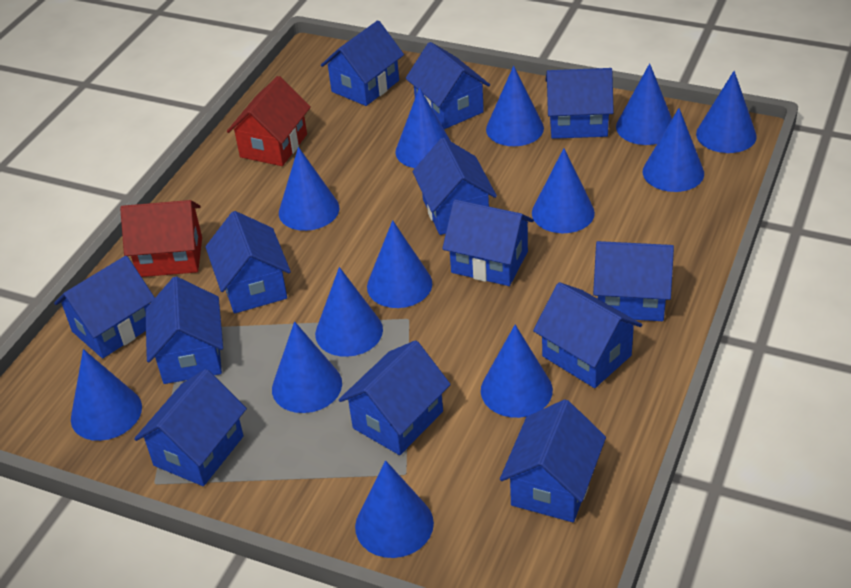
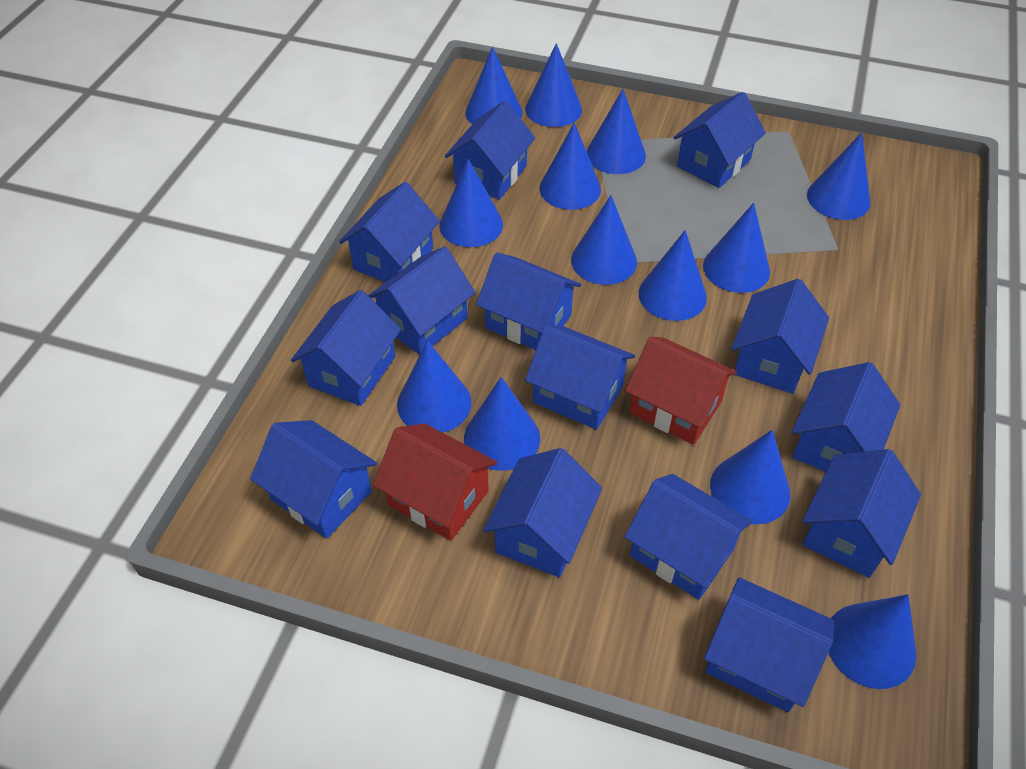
blue house: 13 -> 14

